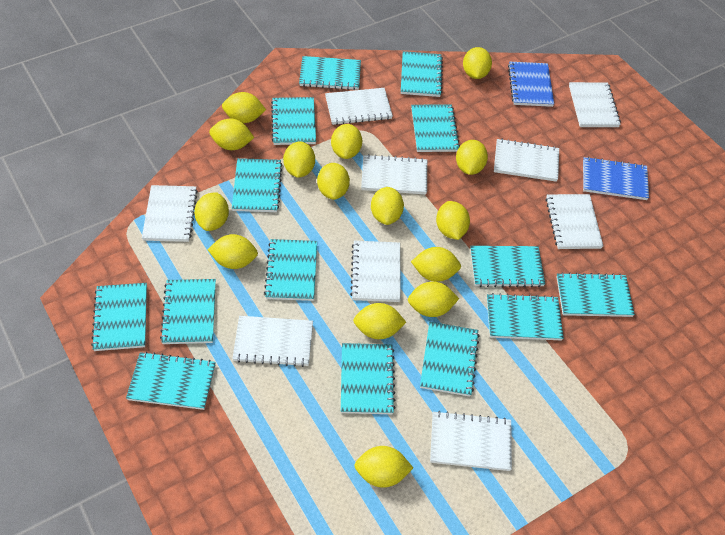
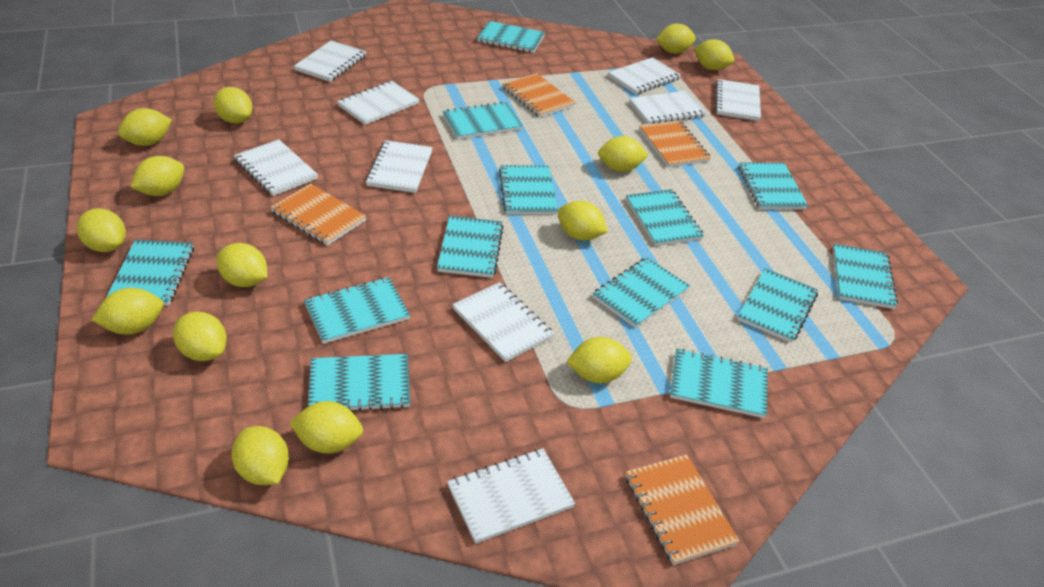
blue notebook: 2 -> 0
orange notebook: 0 -> 4
turquoise notebook: 14 -> 13
yellow lemon: 15 -> 14

